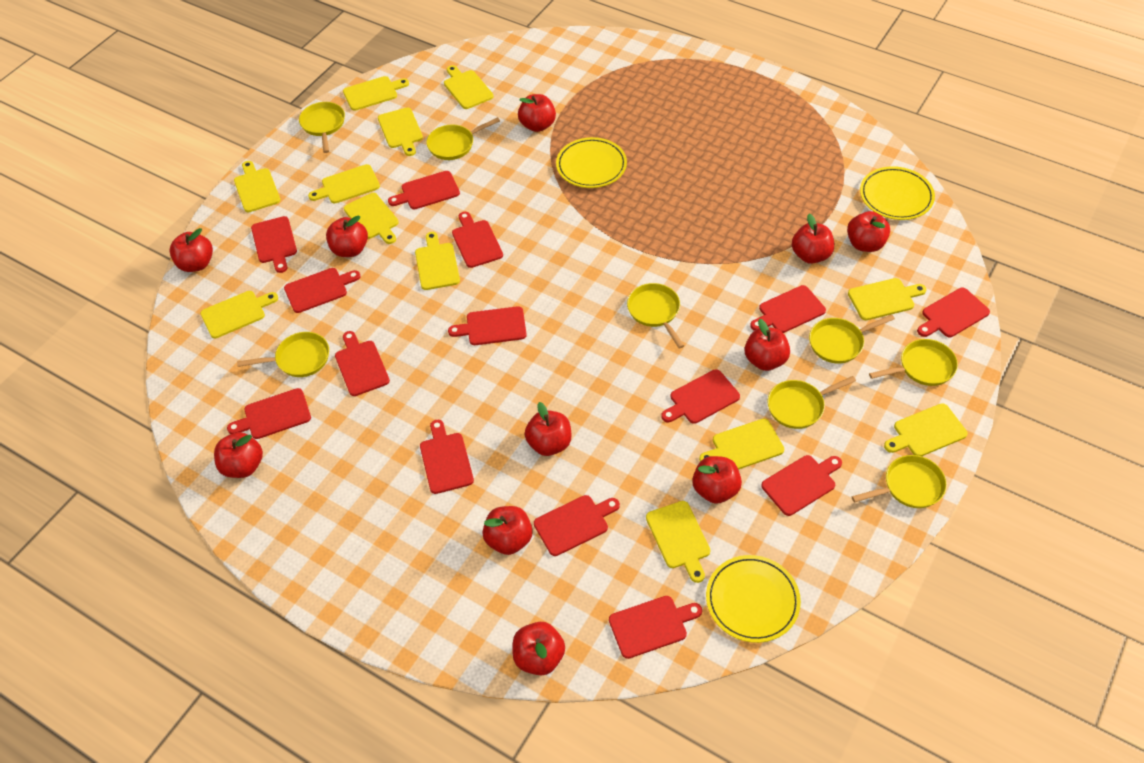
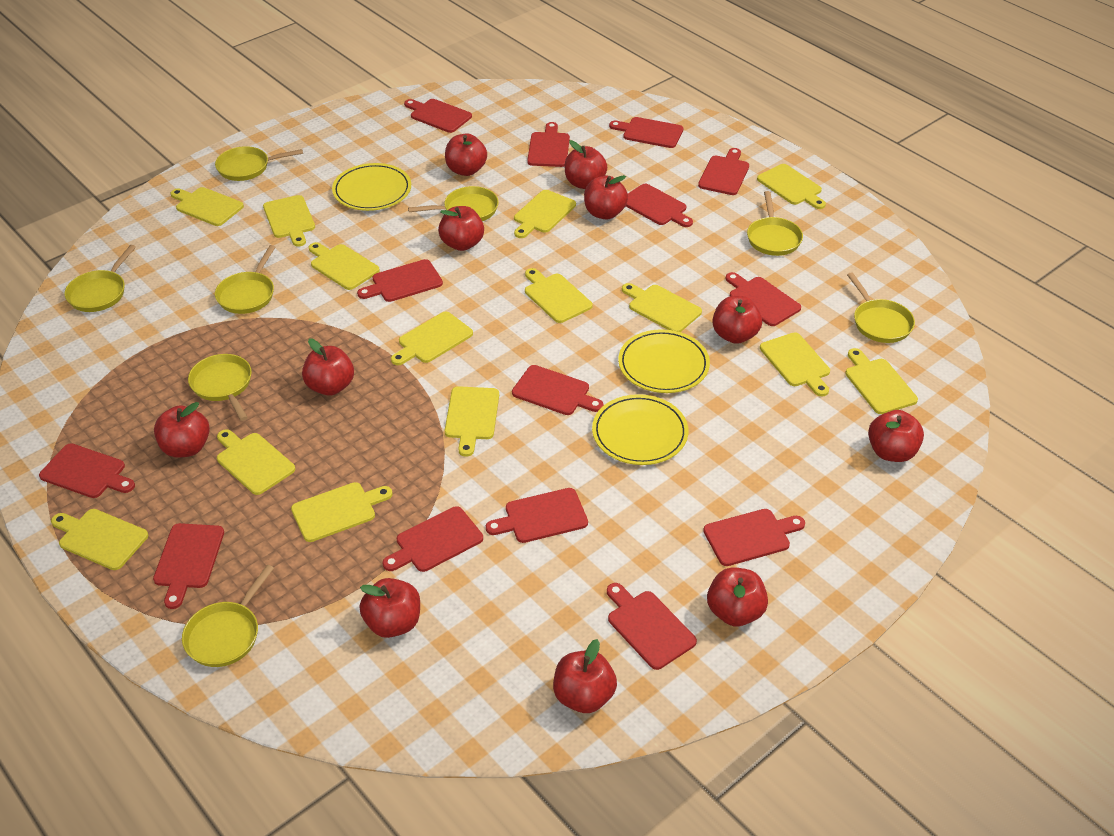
yellow cutting board: 12 -> 14

